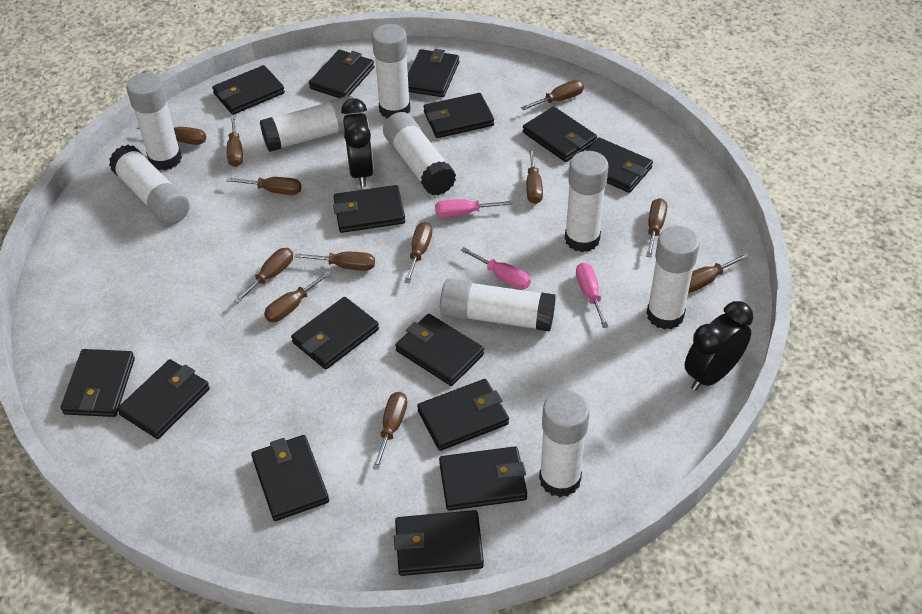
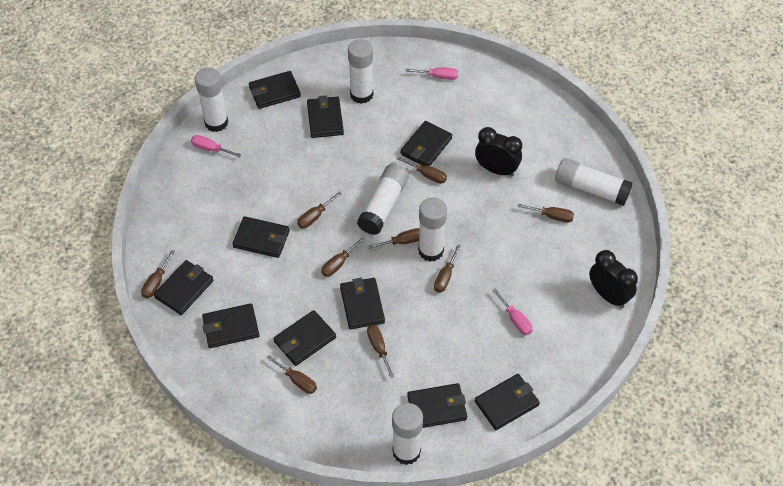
black wallet: 15 -> 10
brown screwdriver: 12 -> 9
white glue stick: 9 -> 6

